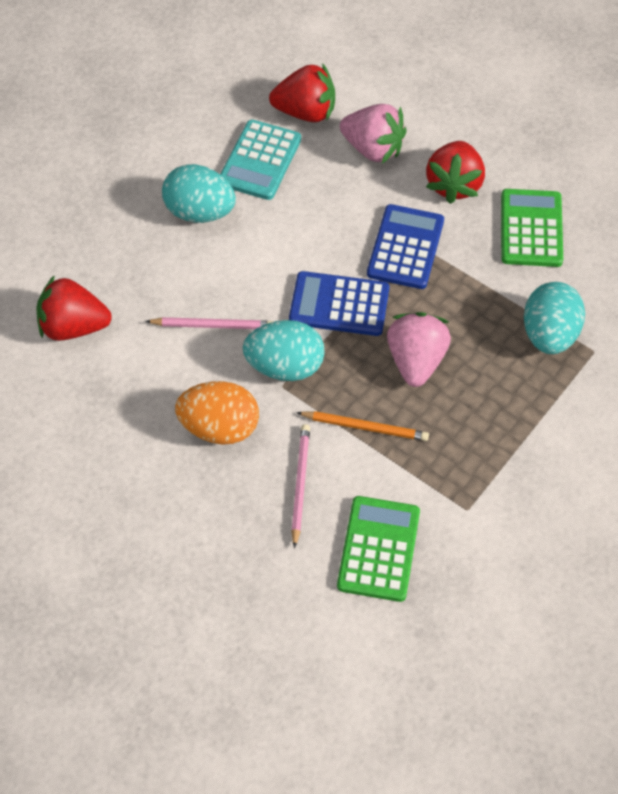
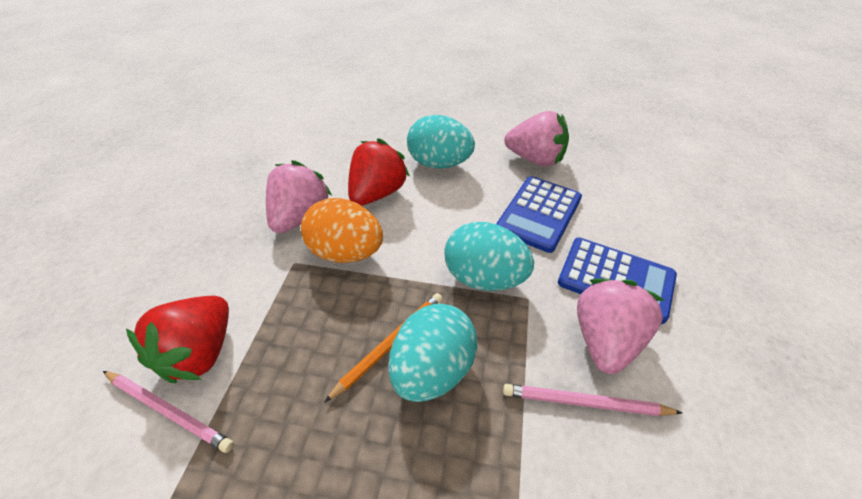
green calculator: 2 -> 0
pink strawberry: 2 -> 3
red strawberry: 3 -> 2
turquoise calculator: 1 -> 0

